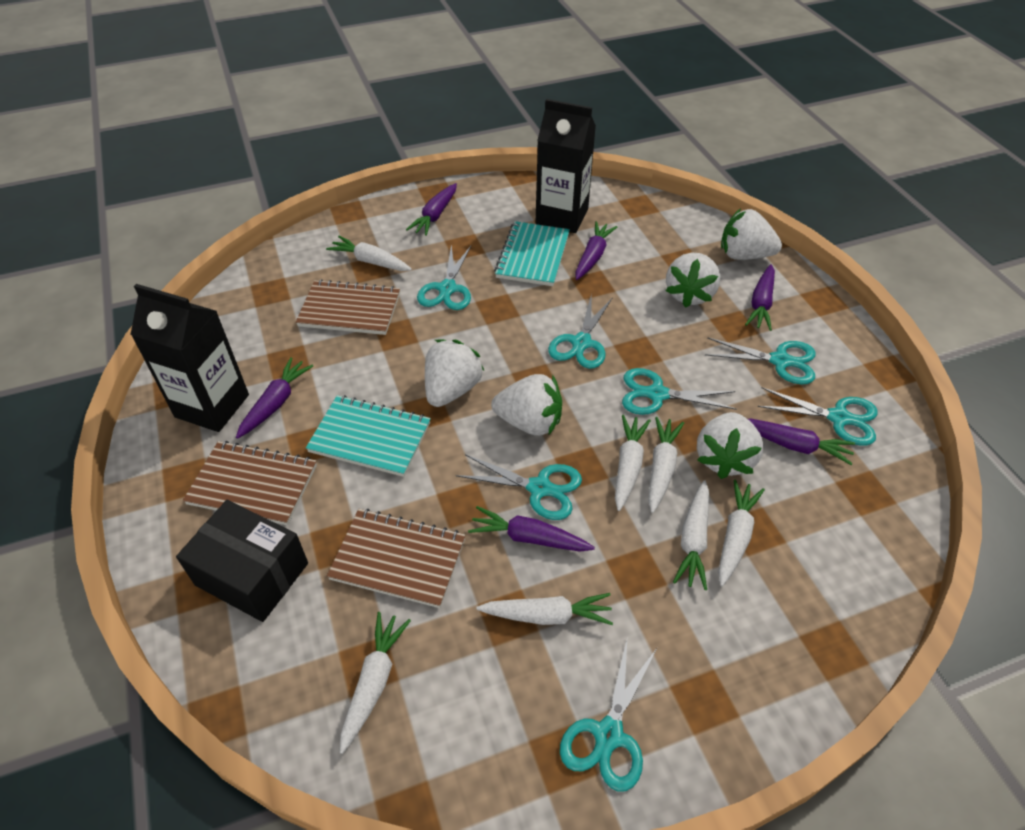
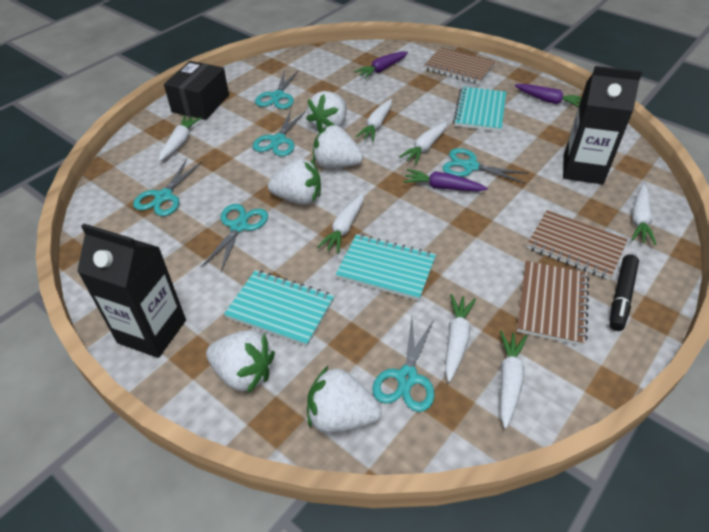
black marker: 0 -> 1
purple carrot: 6 -> 3
turquoise notebook: 2 -> 3
turquoise scissors: 7 -> 6

